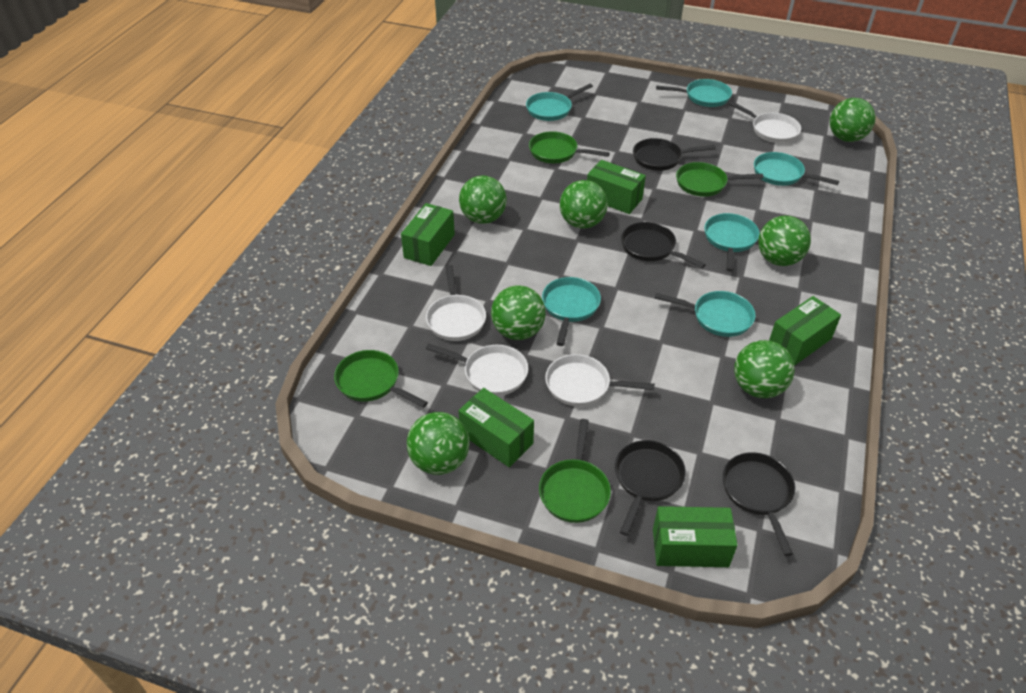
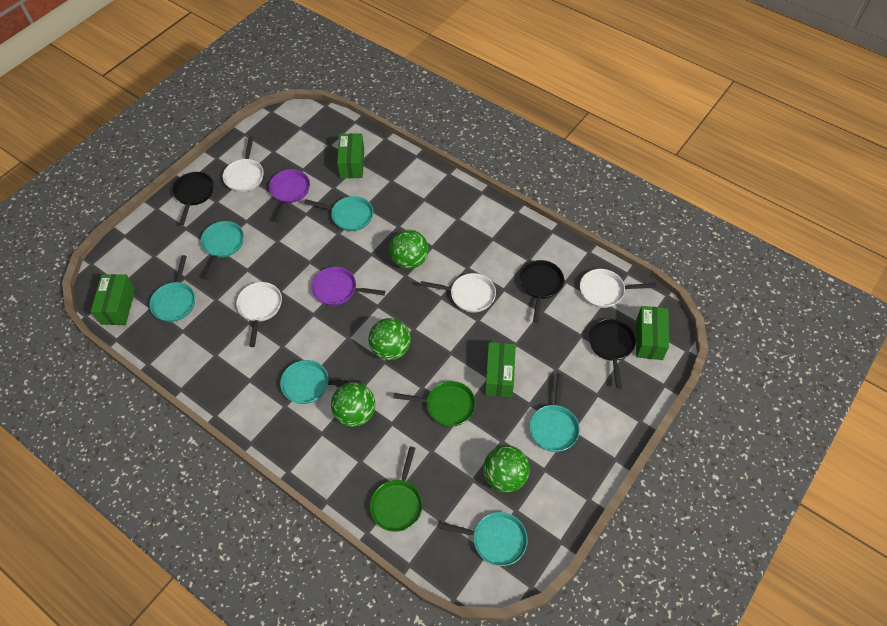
black pan: 4 -> 3
green ball: 7 -> 4
green box: 5 -> 4
green pan: 4 -> 2
purple pan: 0 -> 2

